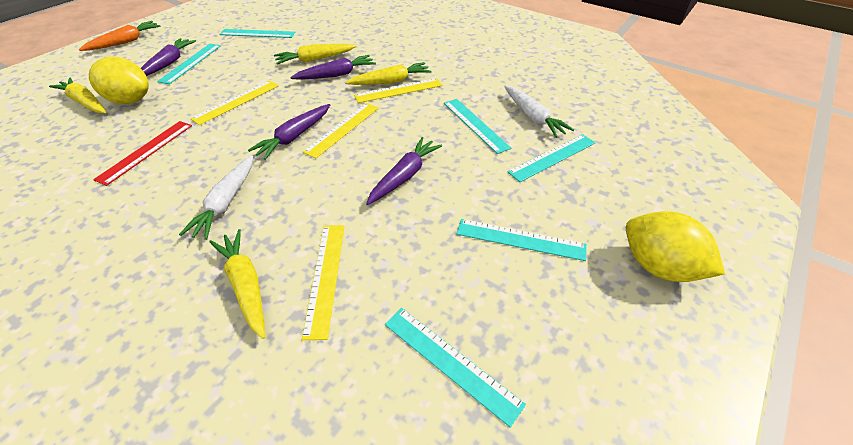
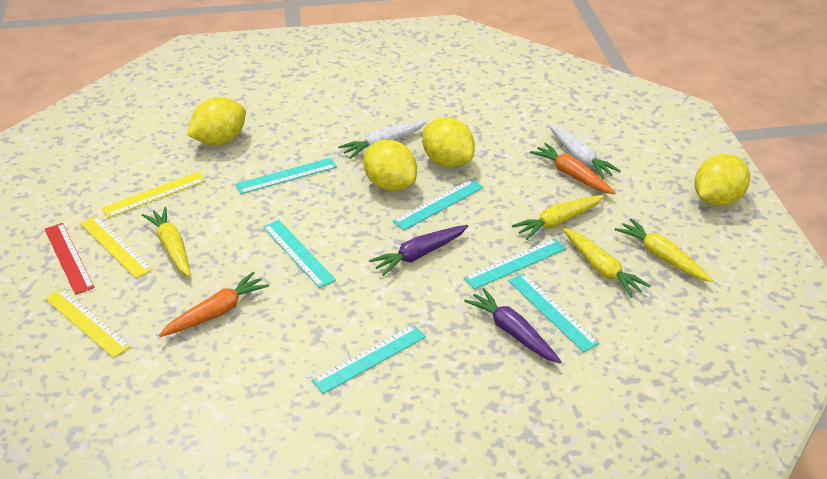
orange carrot: 1 -> 2
purple carrot: 4 -> 2
yellow lemon: 2 -> 4
yellow ruler: 4 -> 3

